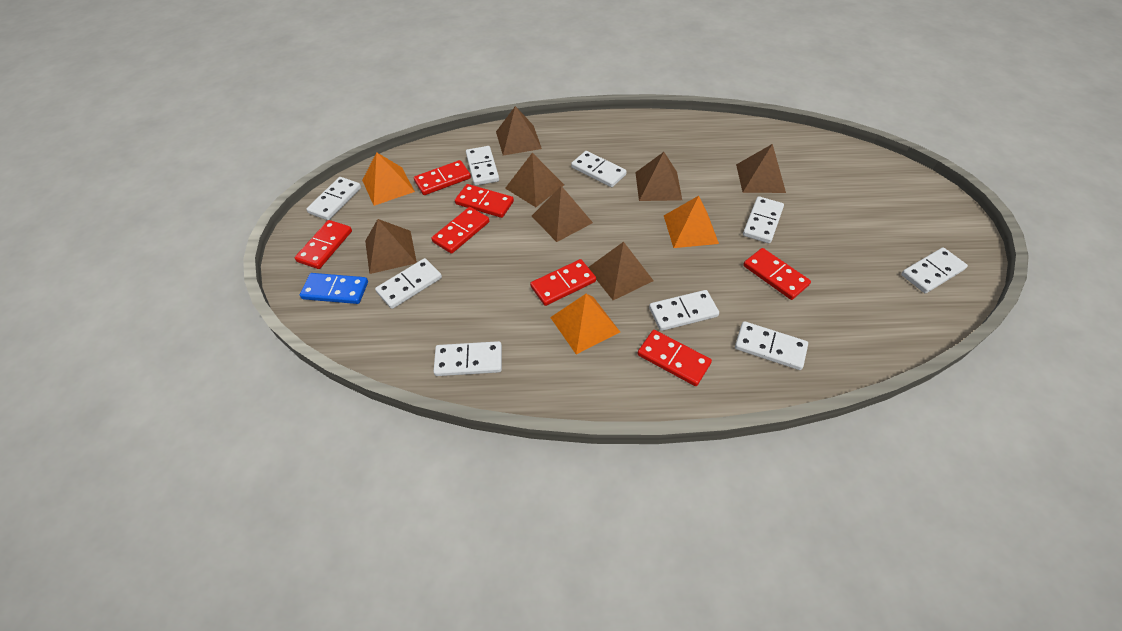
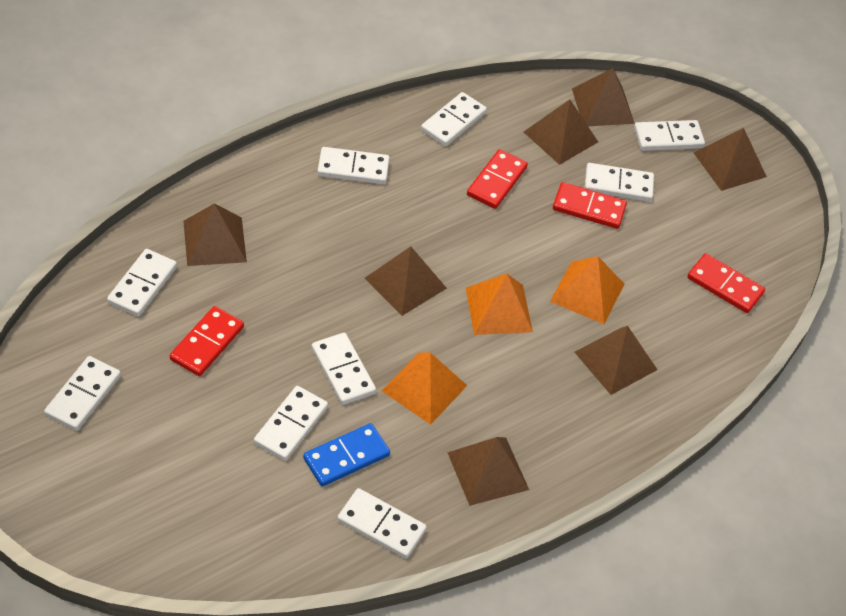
red domino: 7 -> 4

